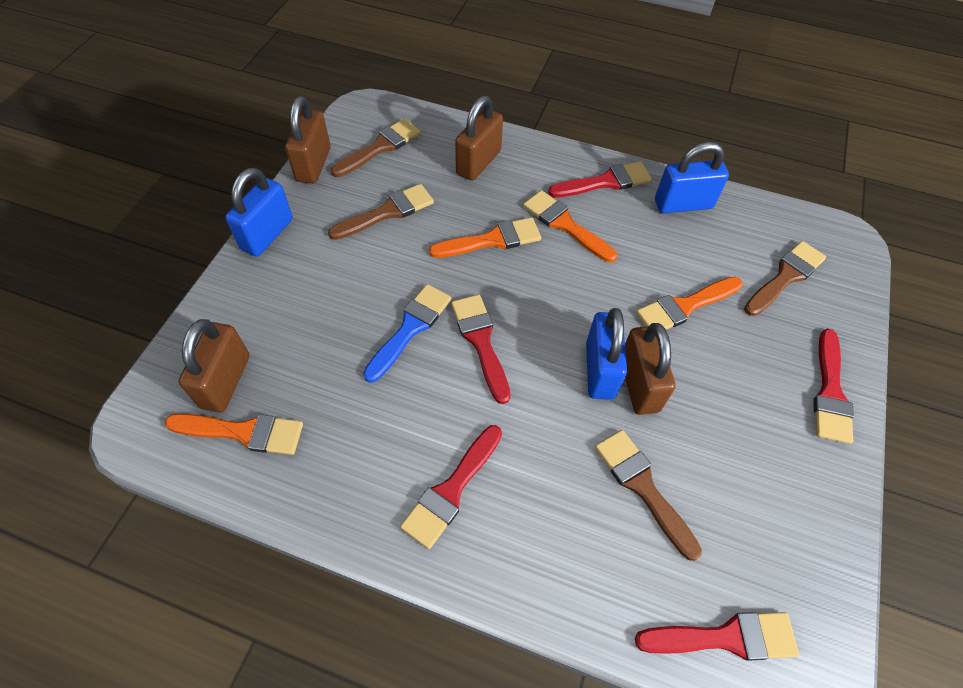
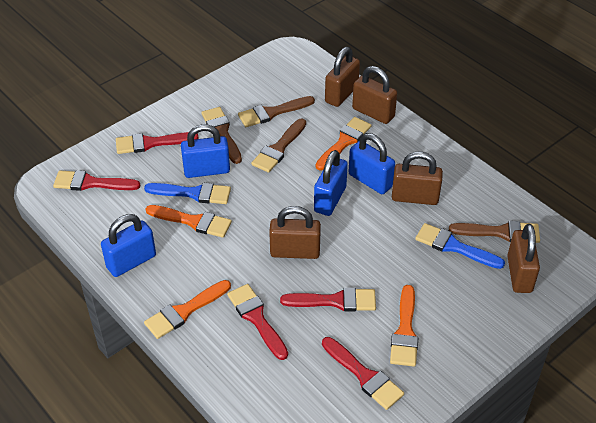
blue brush: 1 -> 2
blue padlock: 3 -> 4
brown padlock: 4 -> 5

